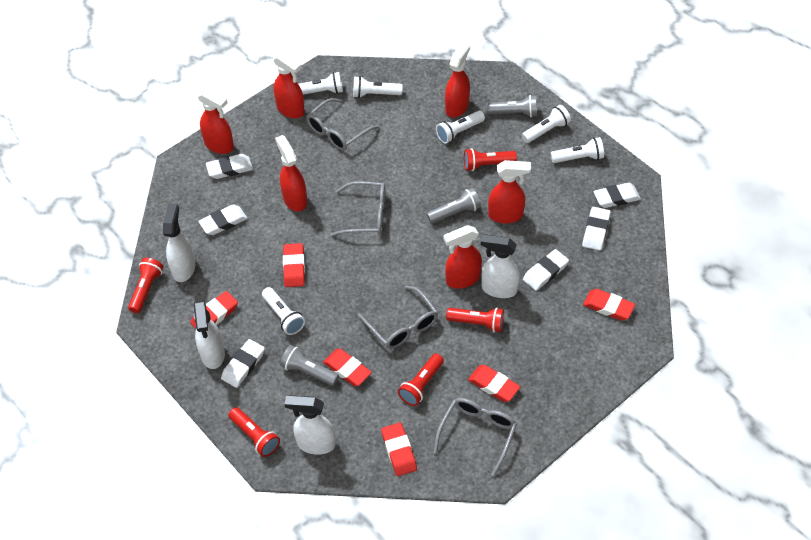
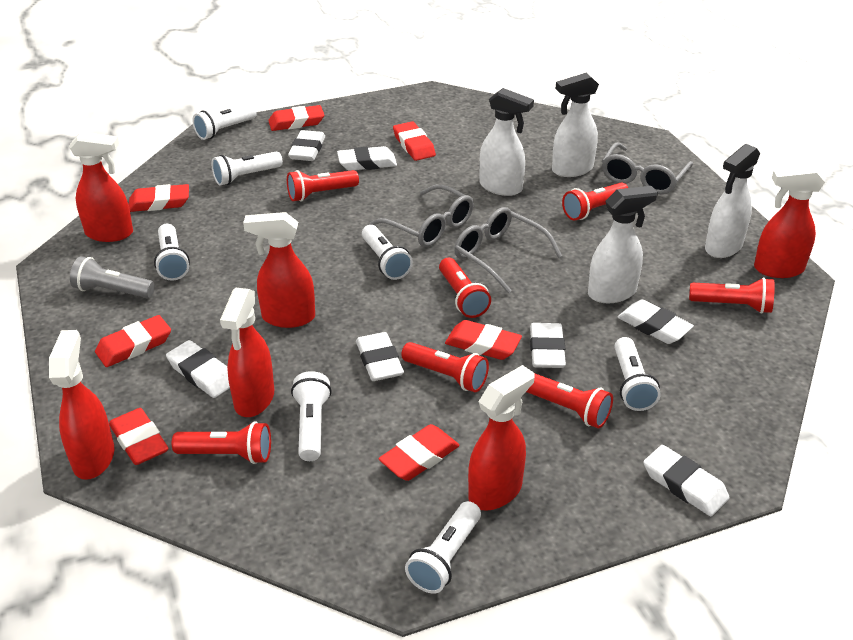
grey flashlight: 3 -> 1
grey glasses: 4 -> 3
red eraser: 6 -> 7
red flashlight: 5 -> 7
white eraser: 6 -> 7
white flashlight: 6 -> 7

